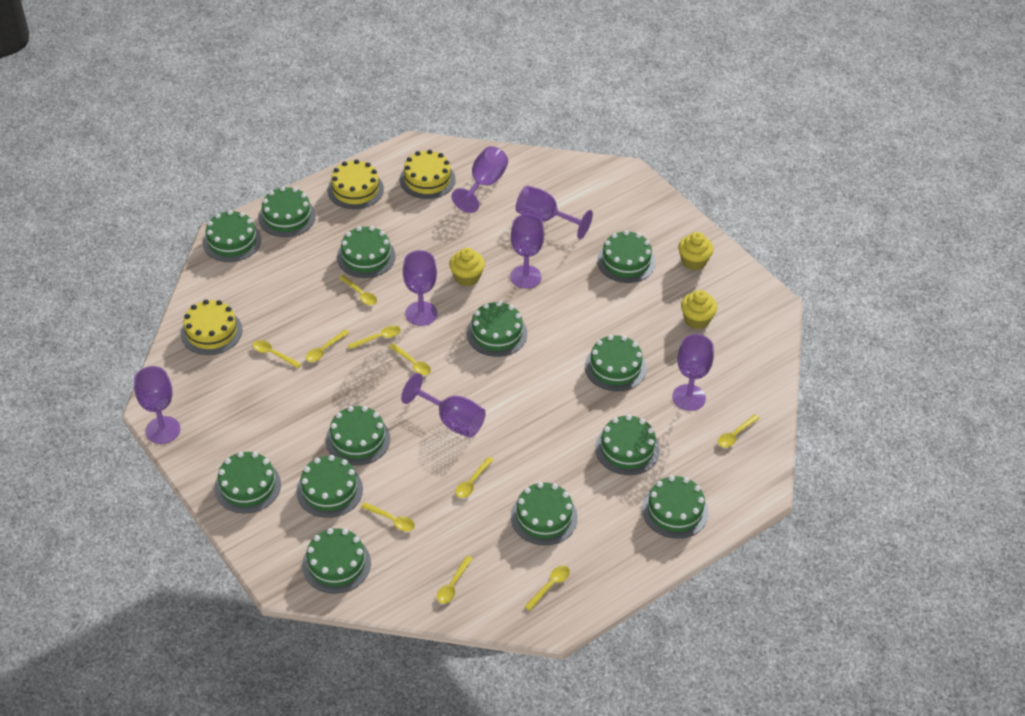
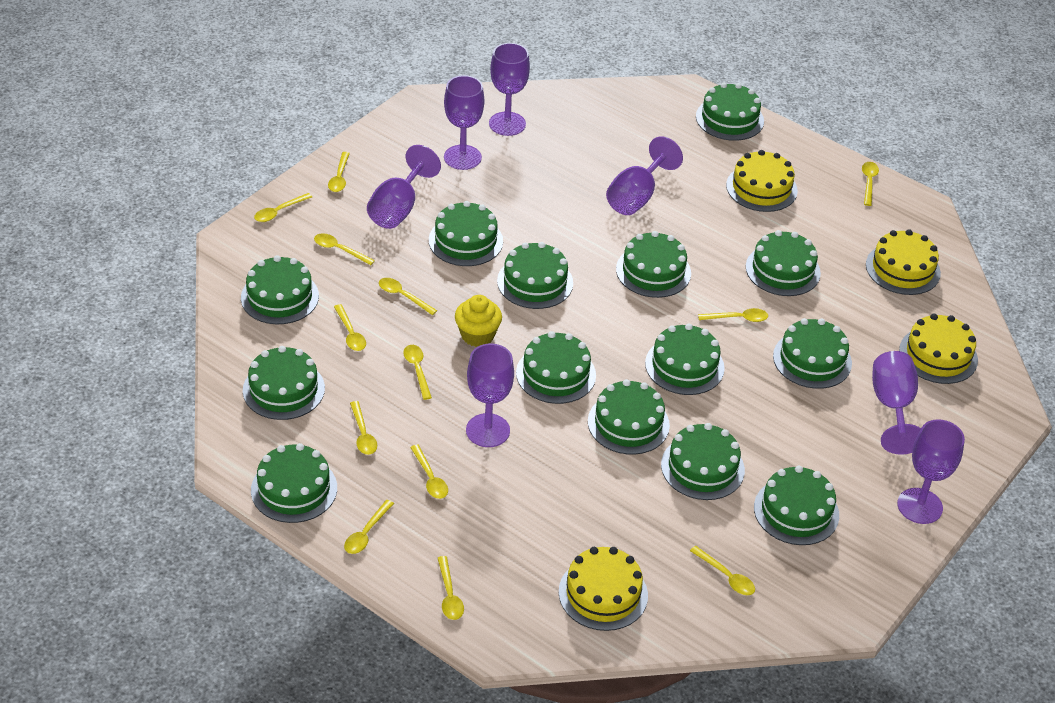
green cake: 13 -> 14
yellow cake: 3 -> 4
yellow cupcake: 3 -> 1
yellow spoon: 10 -> 13

